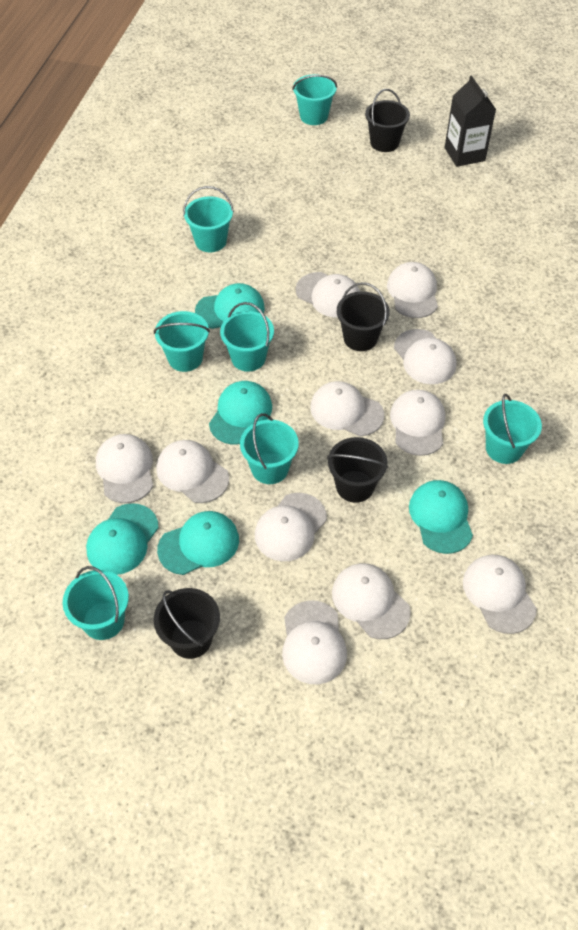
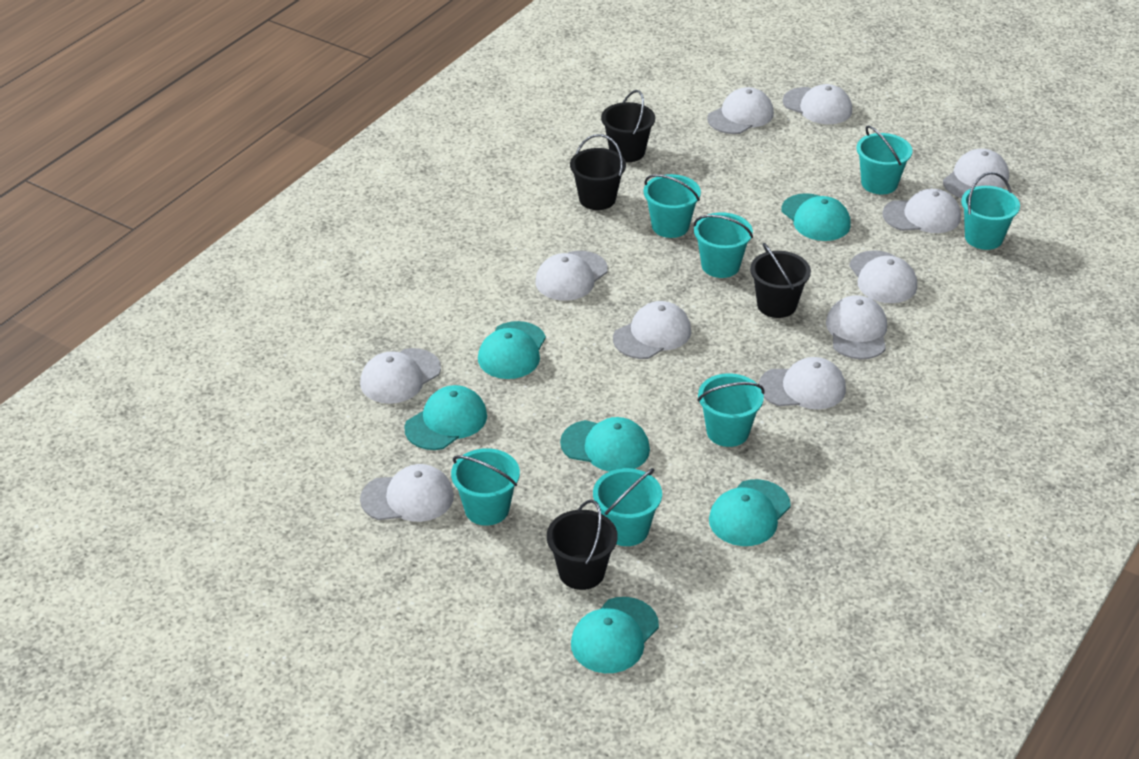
black carton: 1 -> 0
turquoise cap: 5 -> 6

